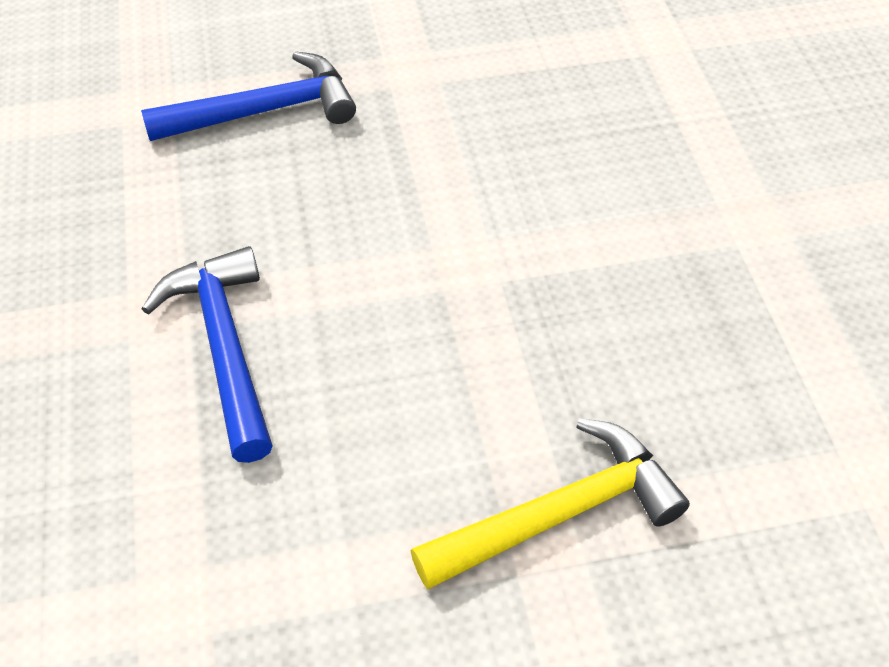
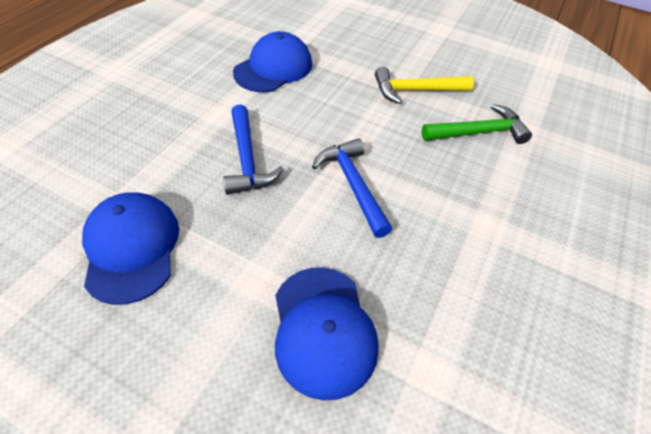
blue cap: 0 -> 3
green hammer: 0 -> 1

